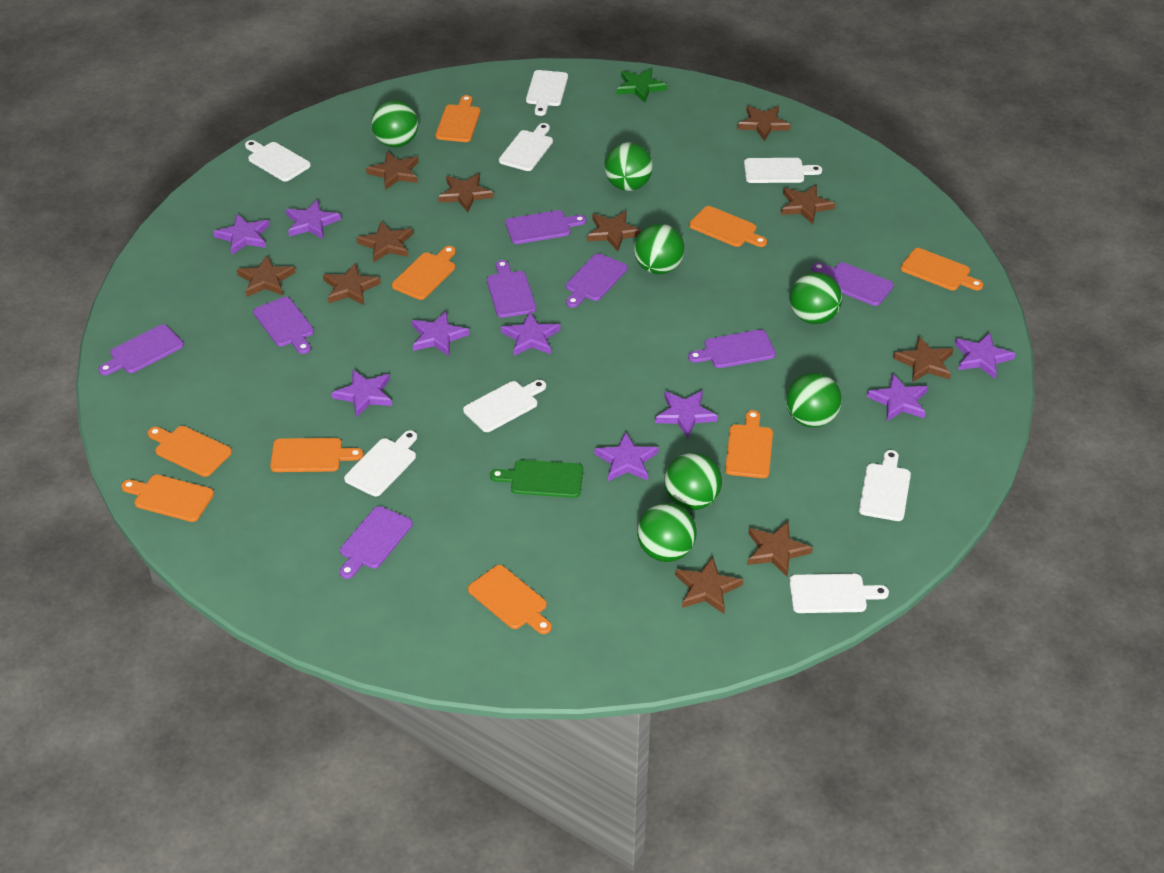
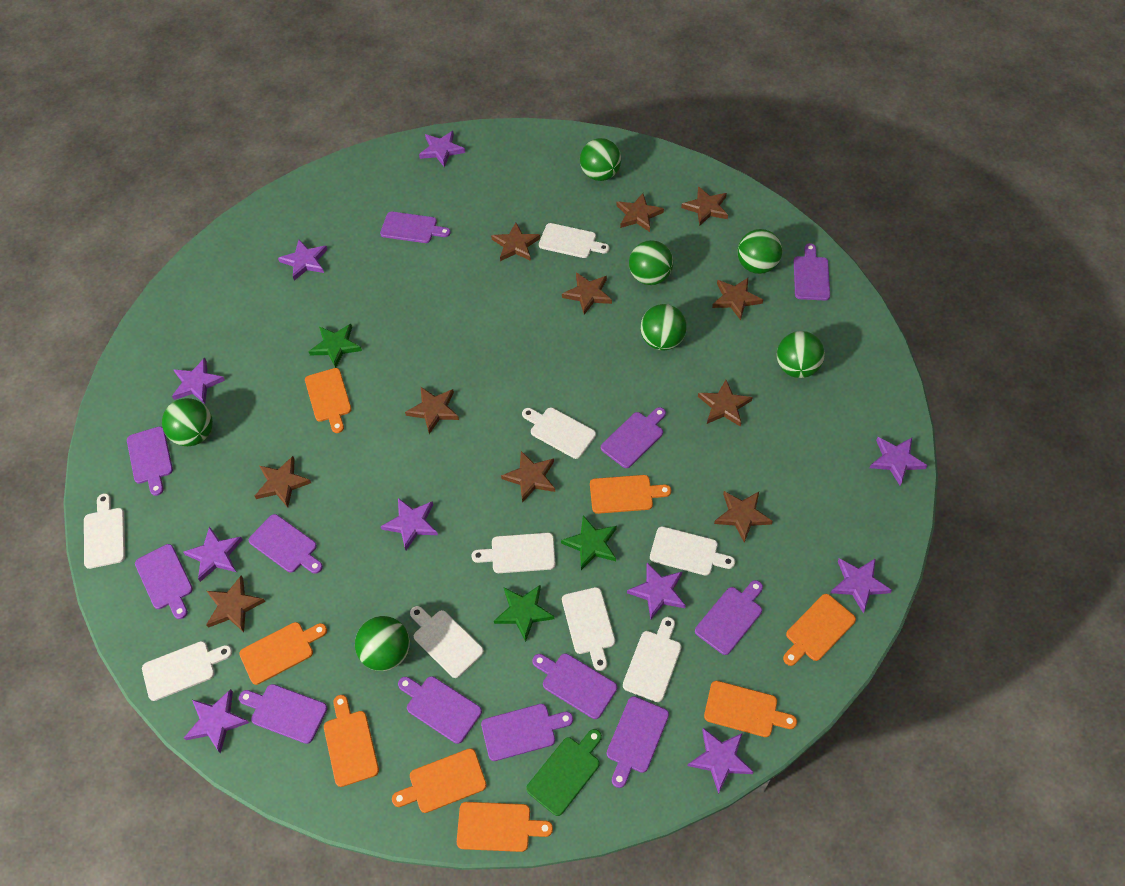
green star: 1 -> 3
orange cutting board: 9 -> 8
purple cutting board: 8 -> 12
purple star: 9 -> 10
white cutting board: 8 -> 9

